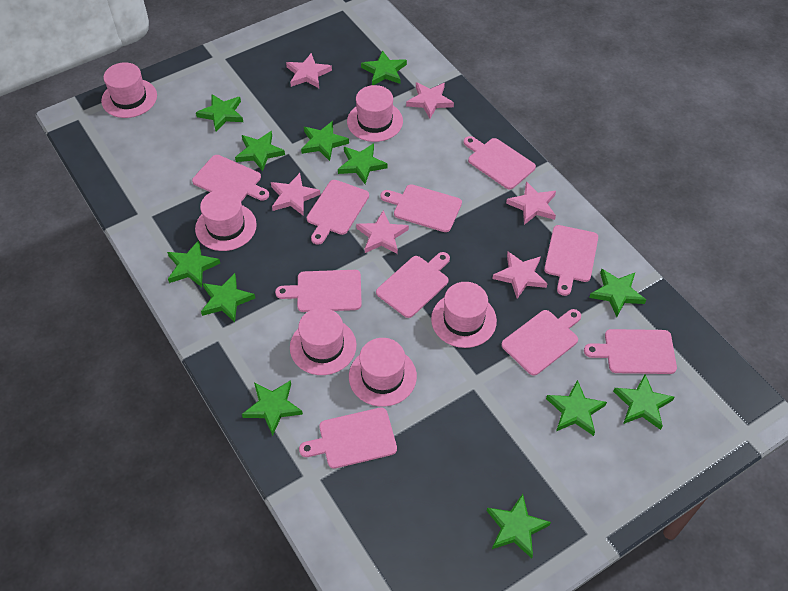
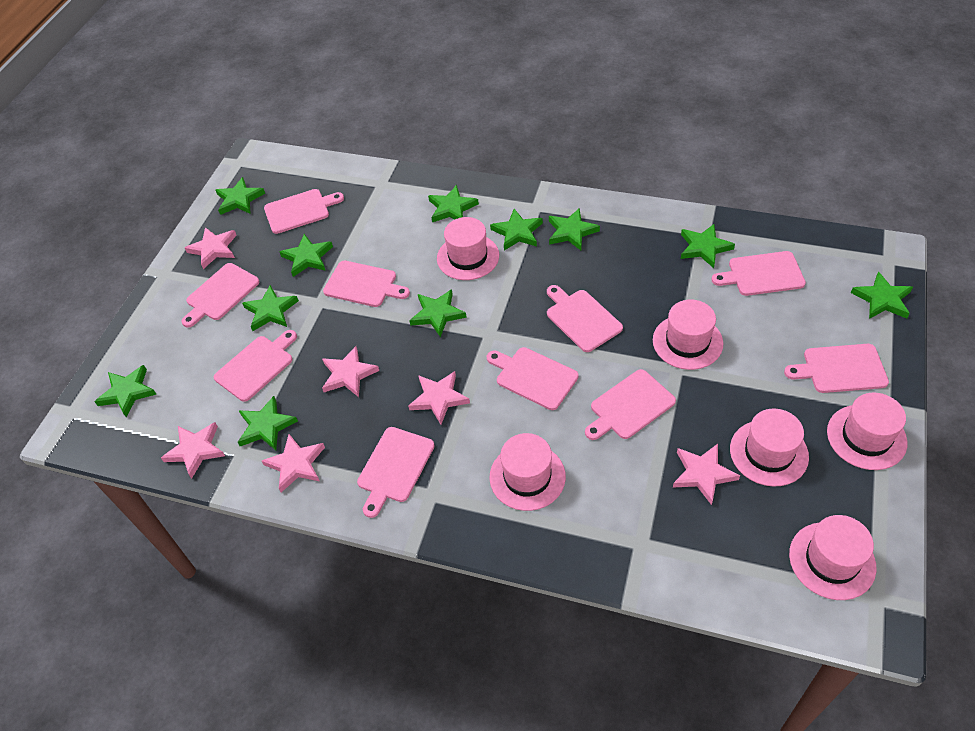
green star: 12 -> 11

